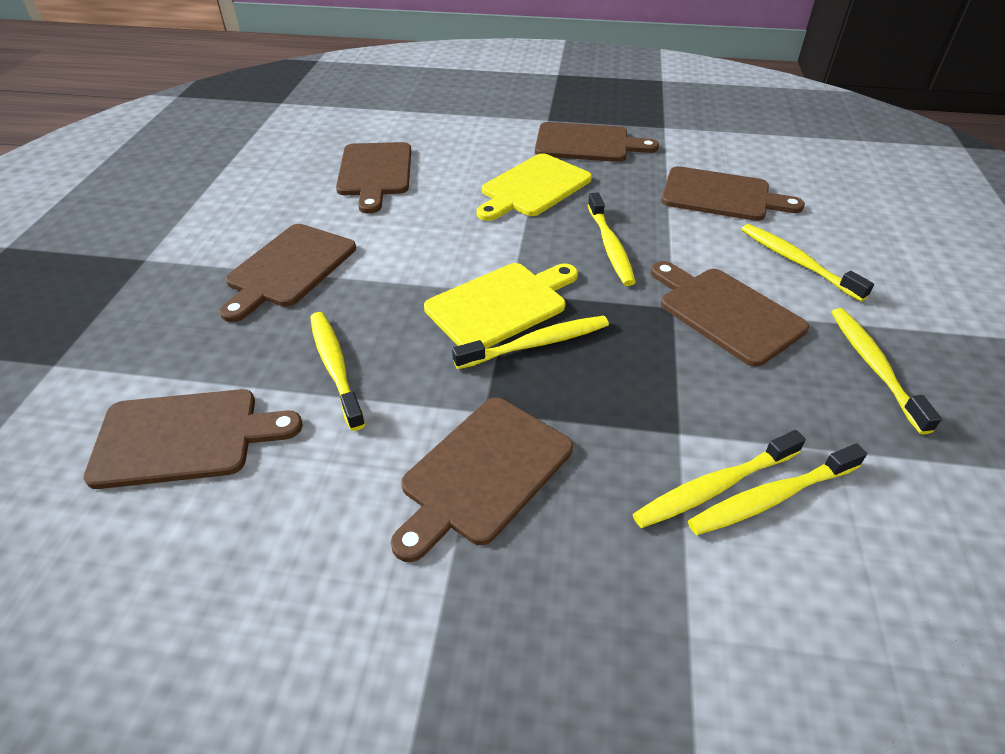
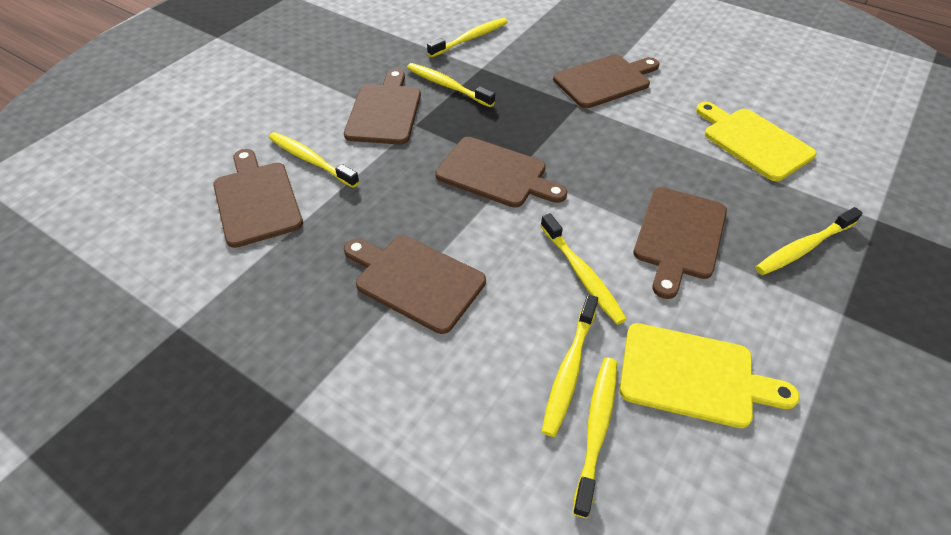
brown cutting board: 7 -> 6

